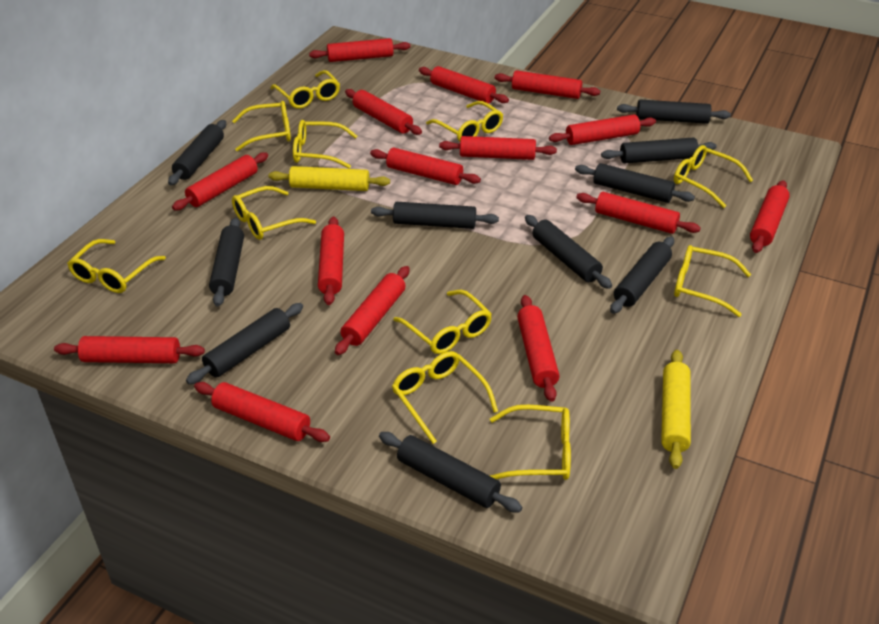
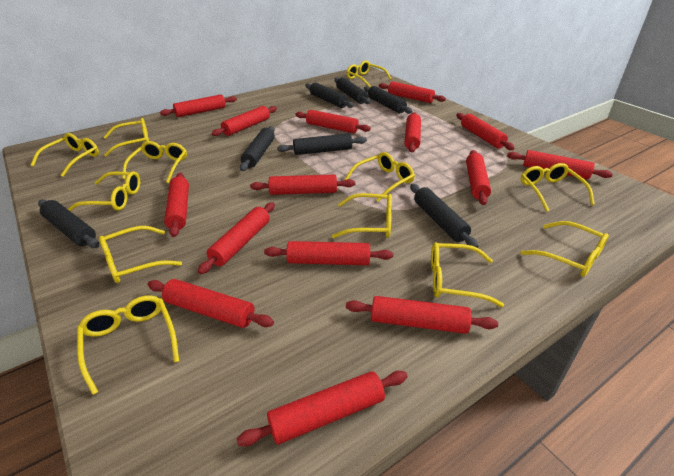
black rolling pin: 10 -> 7
yellow glasses: 11 -> 12
yellow rolling pin: 2 -> 0

